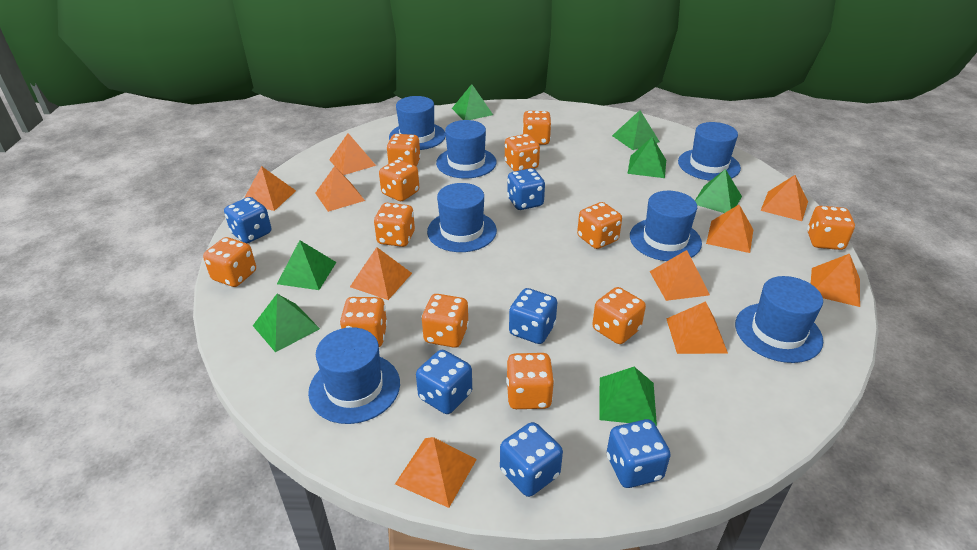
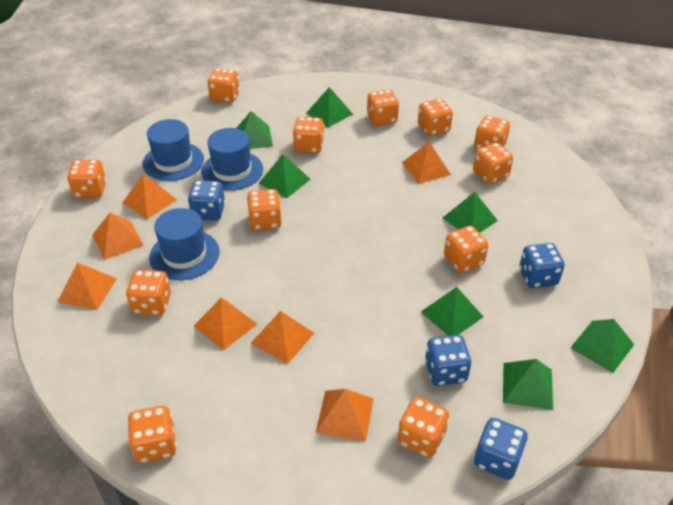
blue dice: 6 -> 4
blue hat: 7 -> 3
orange pyramid: 10 -> 7

